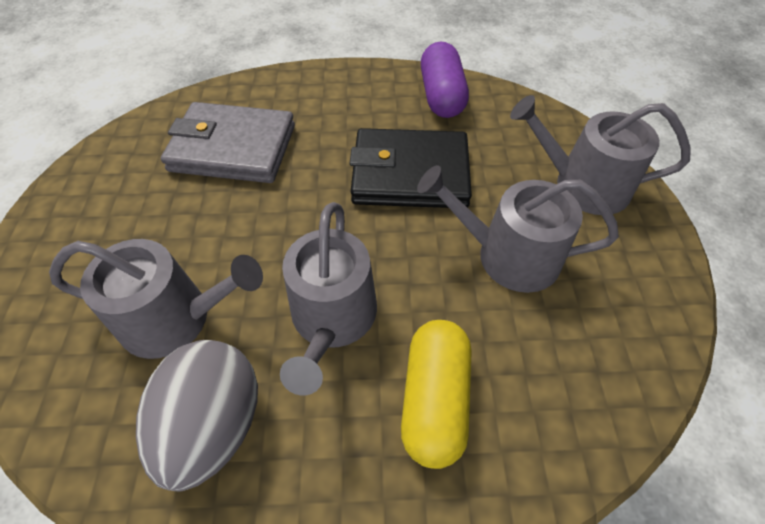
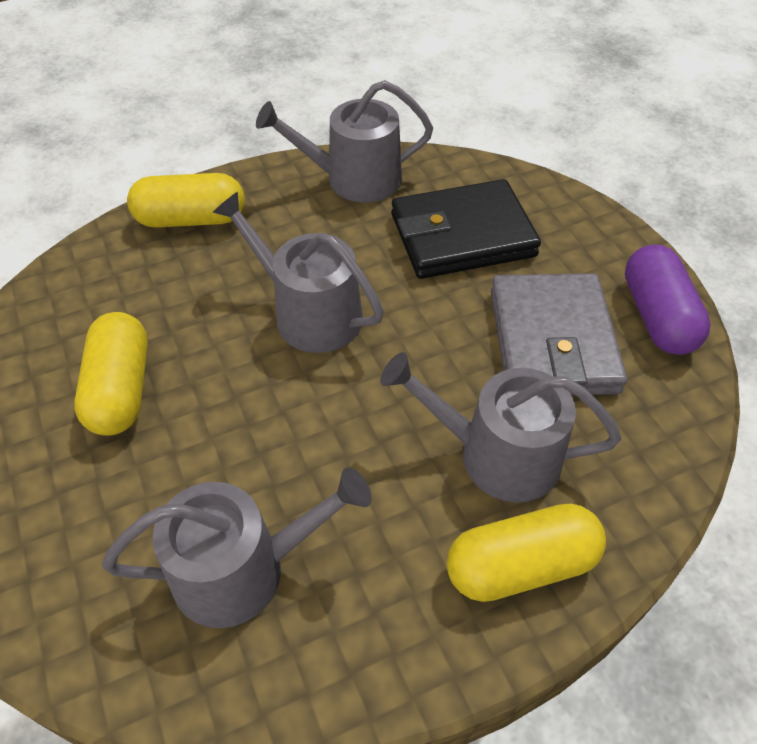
grey egg: 1 -> 0
yellow capsule: 1 -> 3

